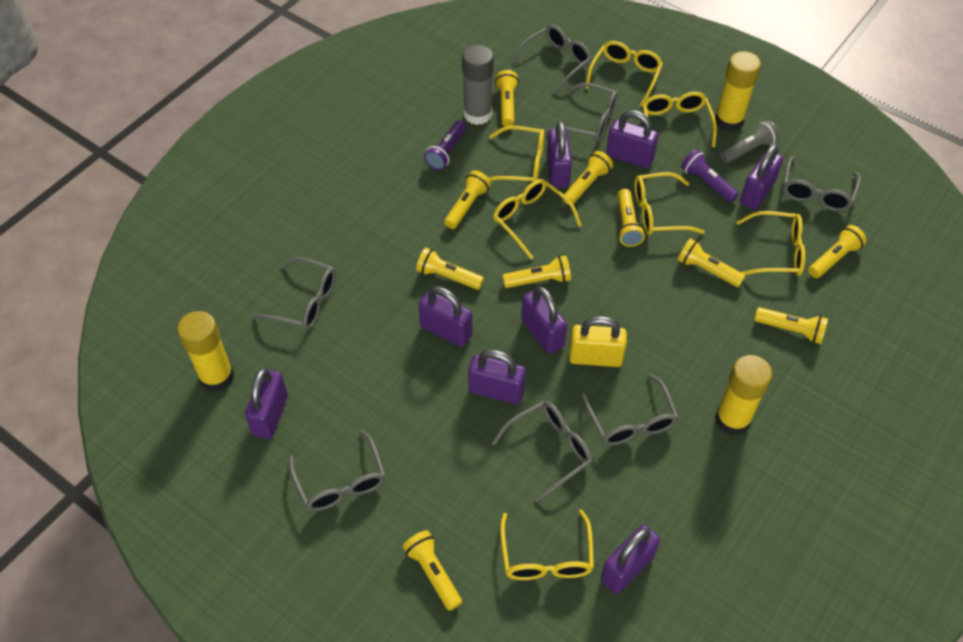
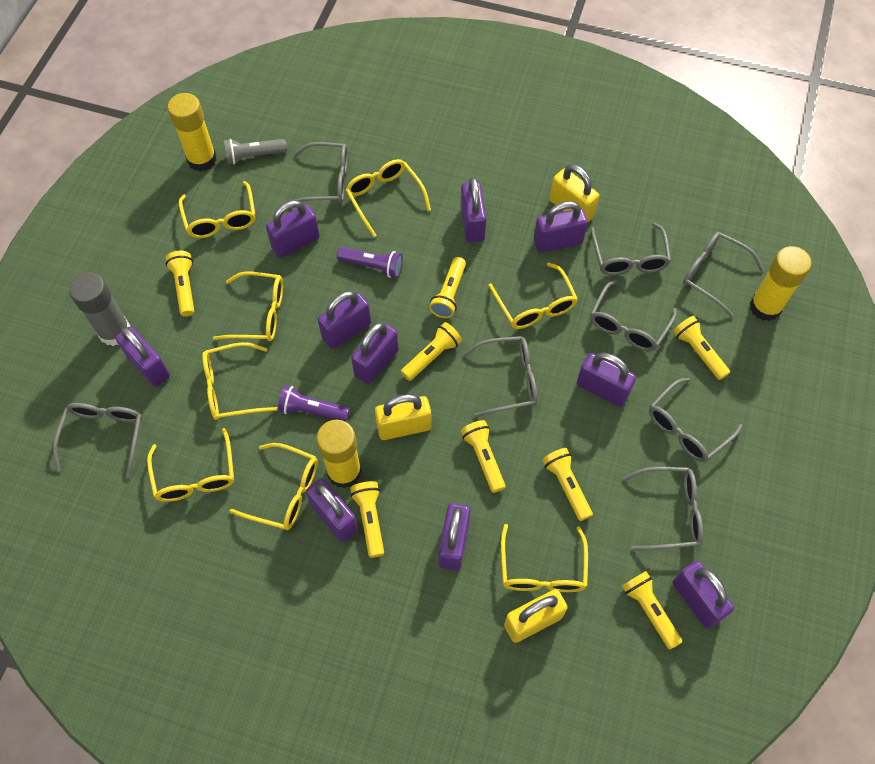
grey glasses: 7 -> 8
purple padlock: 8 -> 10
yellow flashlight: 10 -> 8
yellow glasses: 7 -> 8
yellow padlock: 1 -> 3

